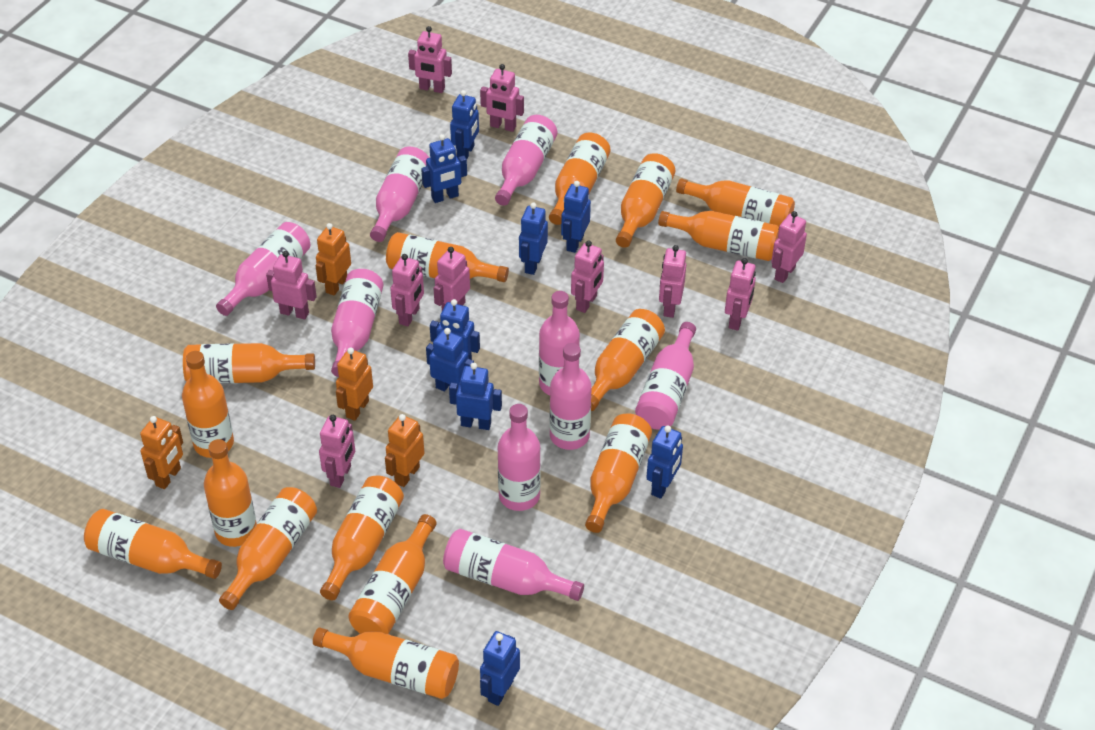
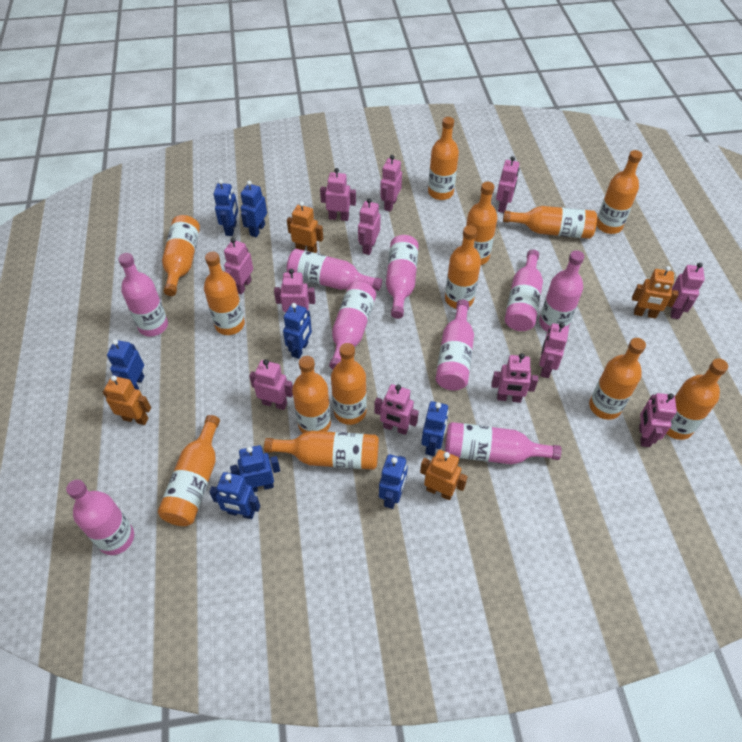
blue robot: 9 -> 8
orange bottle: 15 -> 13
pink robot: 10 -> 12

